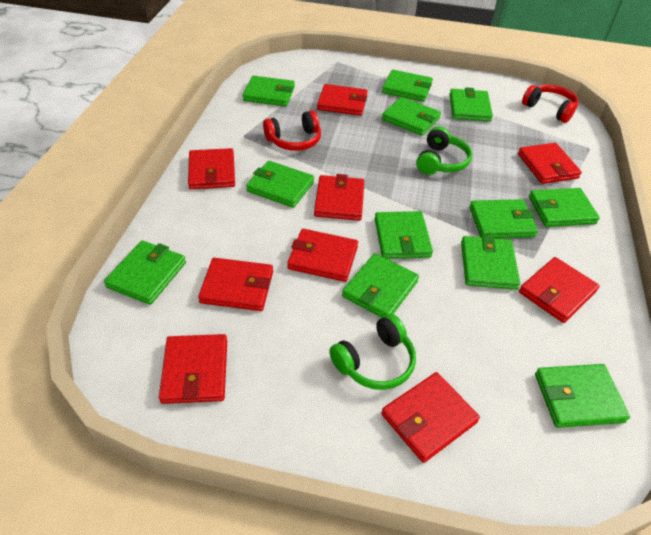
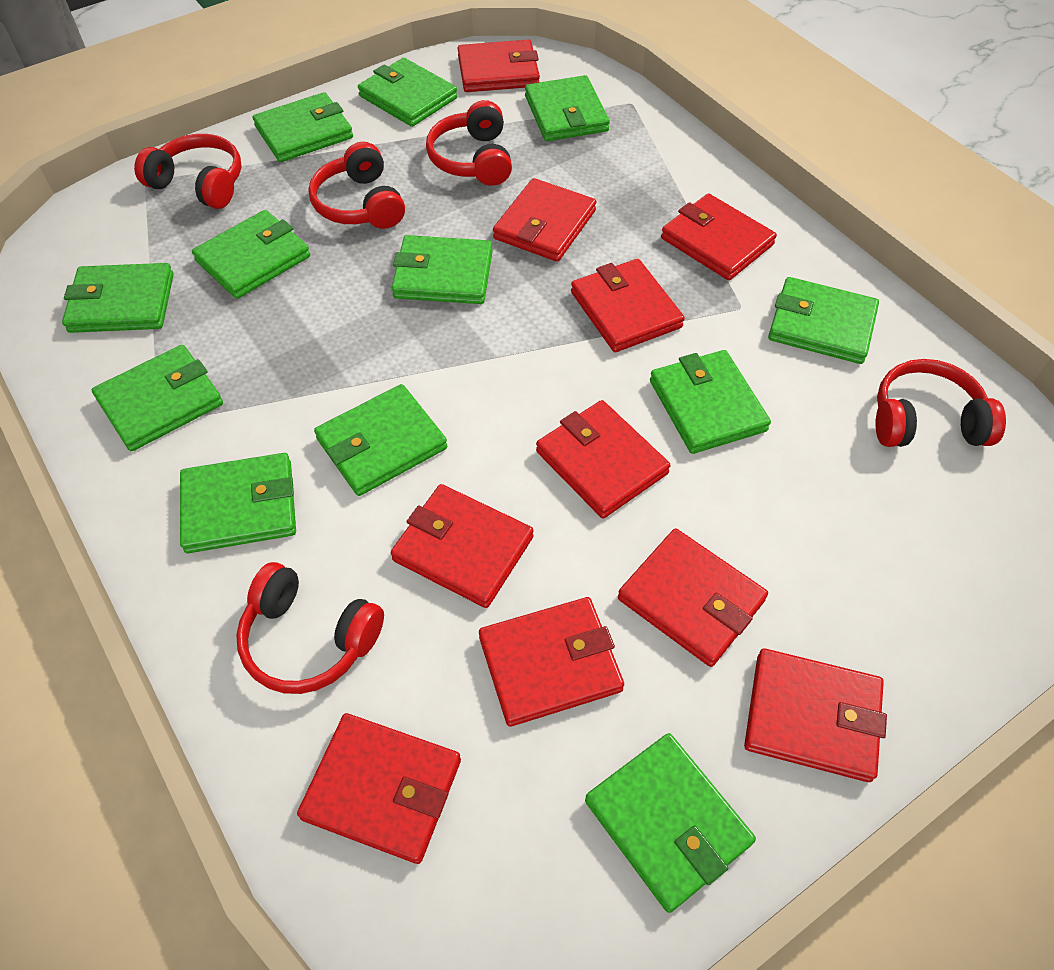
green headphones: 2 -> 0
red headphones: 2 -> 5
red wallet: 9 -> 10

